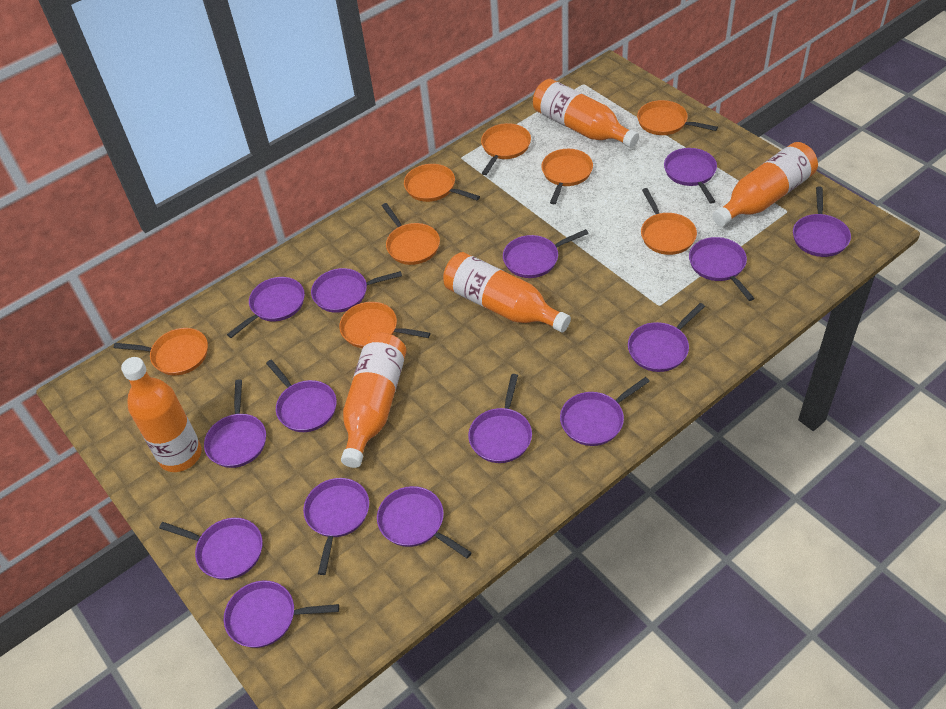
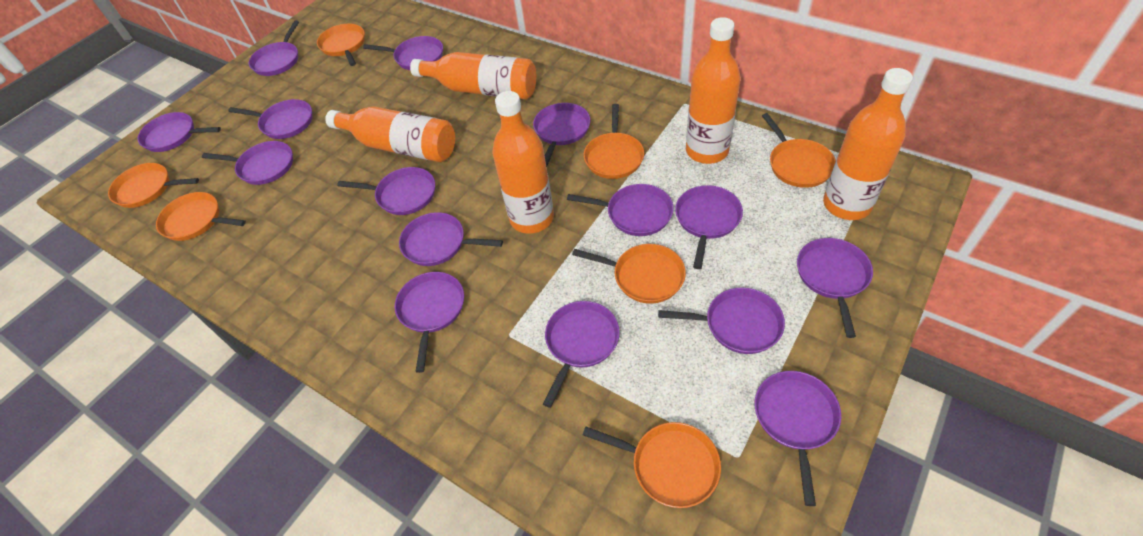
orange pan: 8 -> 7

